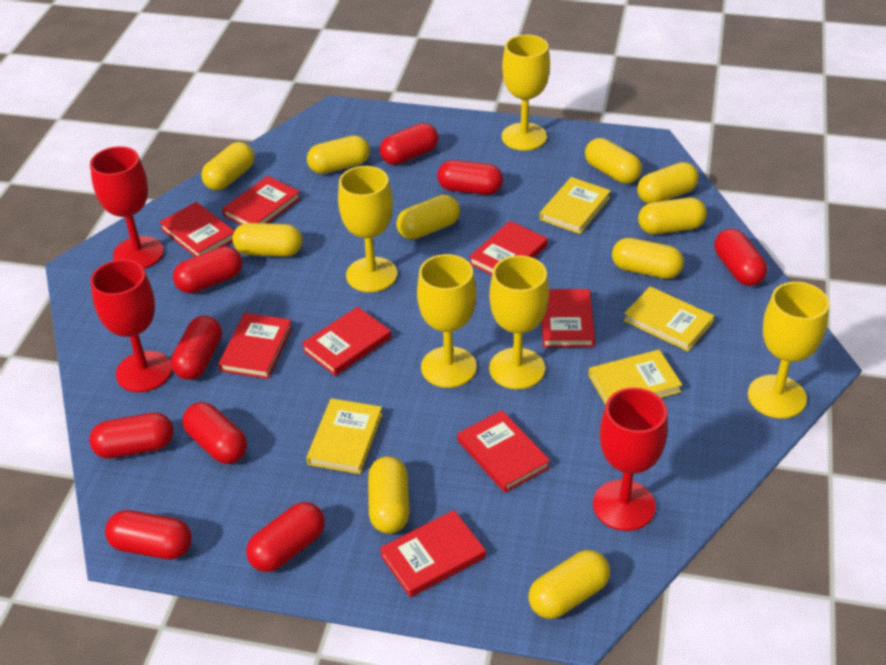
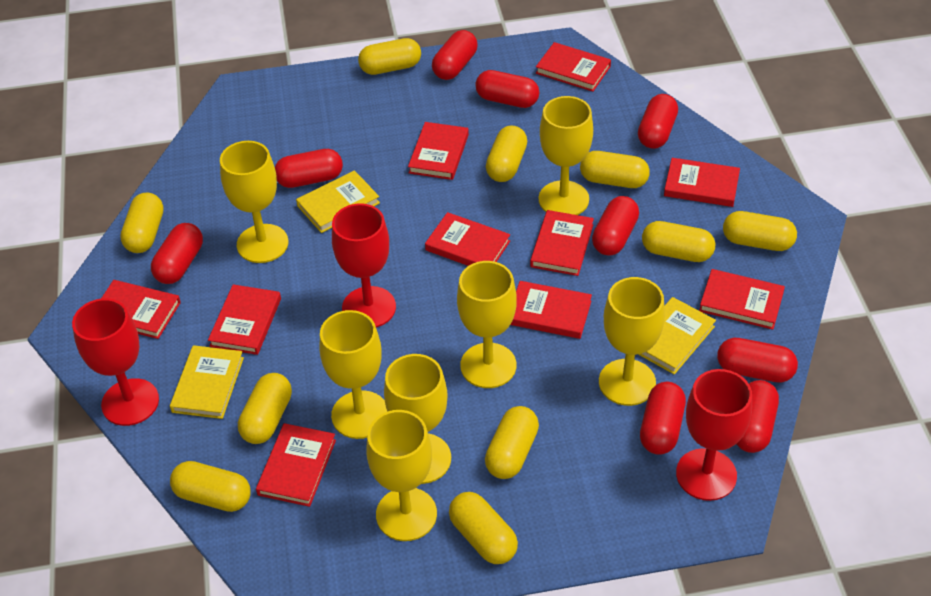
red book: 8 -> 10
yellow book: 4 -> 3
yellow goblet: 5 -> 7

